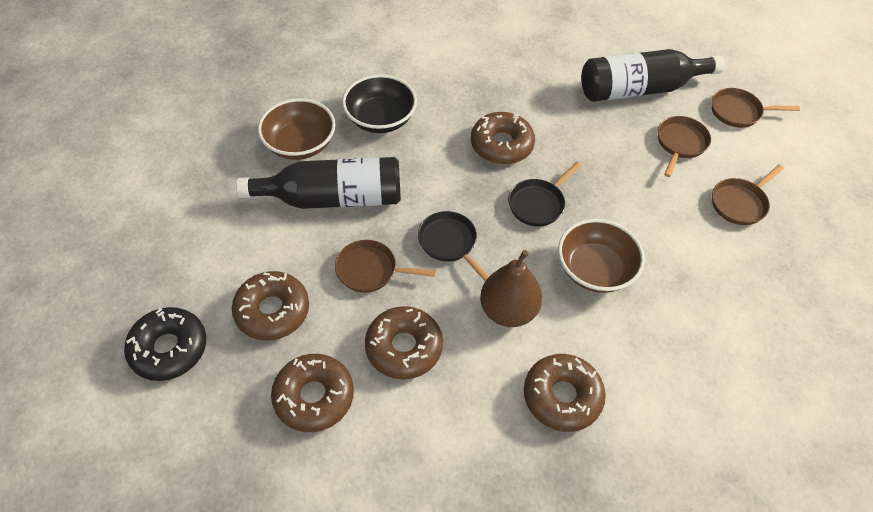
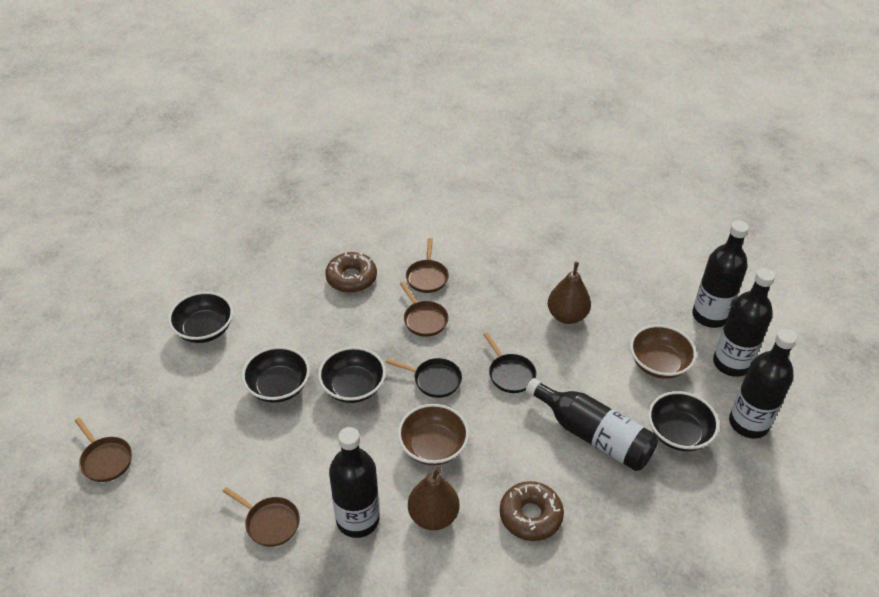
black bottle: 2 -> 5
black bowl: 1 -> 4
black donut: 1 -> 0
brown donut: 5 -> 2
brown pear: 1 -> 2

